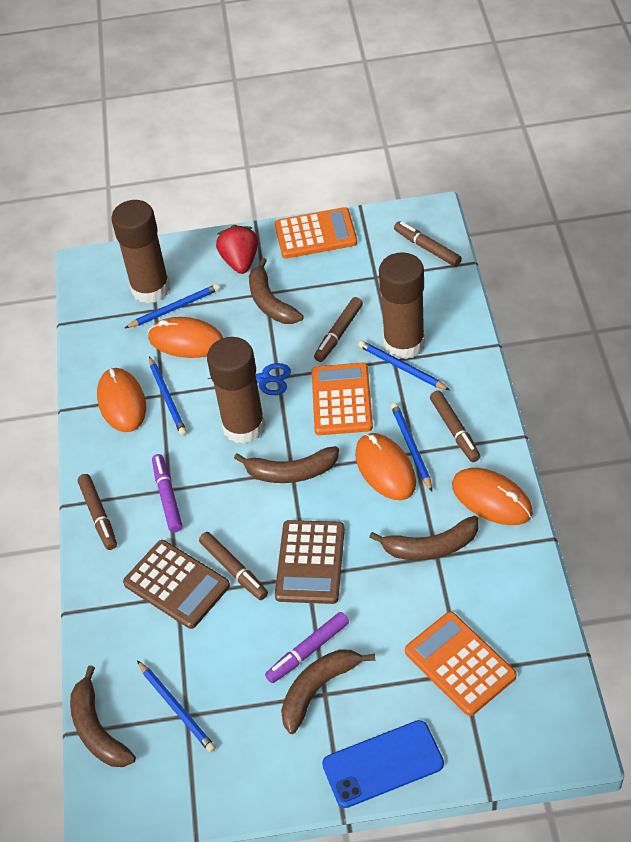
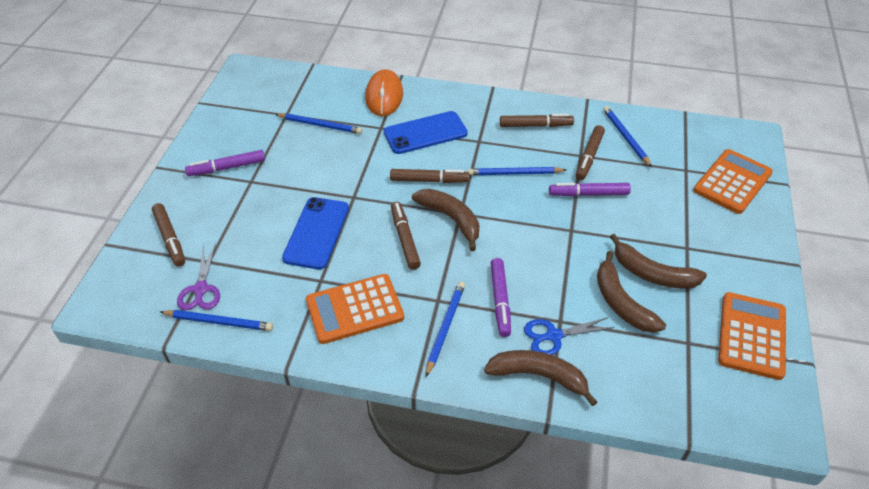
blue phone: 1 -> 2
brown banana: 5 -> 4
brown calculator: 2 -> 0
brown glue stick: 3 -> 0
orange mouse: 4 -> 1
purple marker: 2 -> 3
purple scissors: 0 -> 1
red strawberry: 1 -> 0

